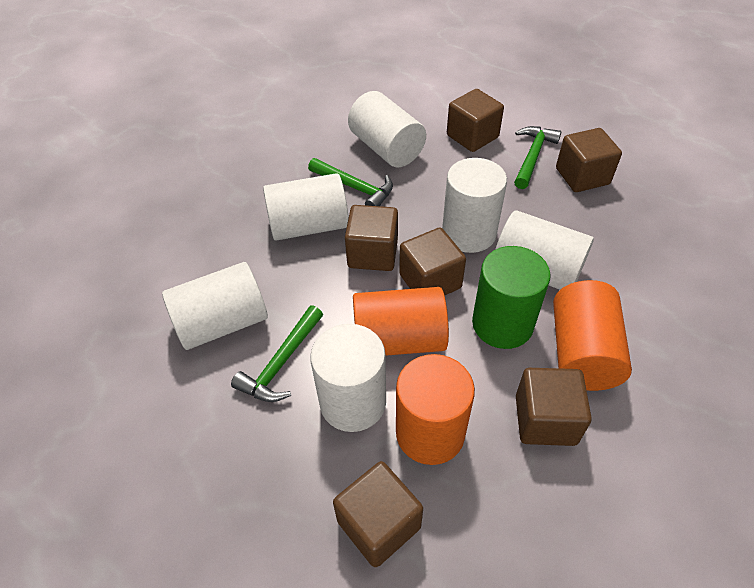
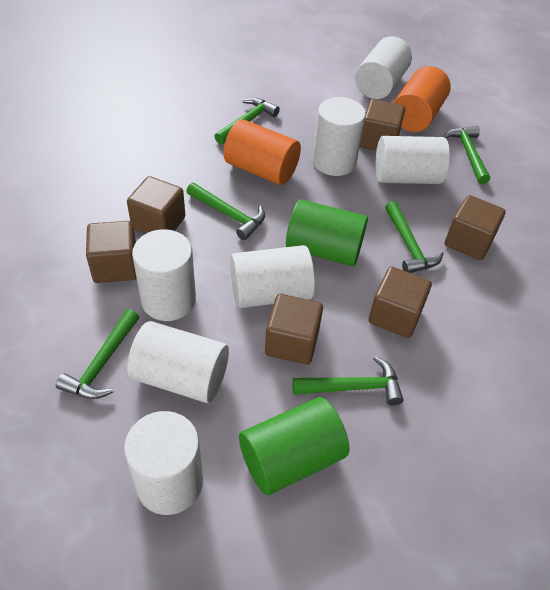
green cylinder: 1 -> 2
green hammer: 3 -> 6
orange cylinder: 3 -> 2
white cylinder: 6 -> 7

